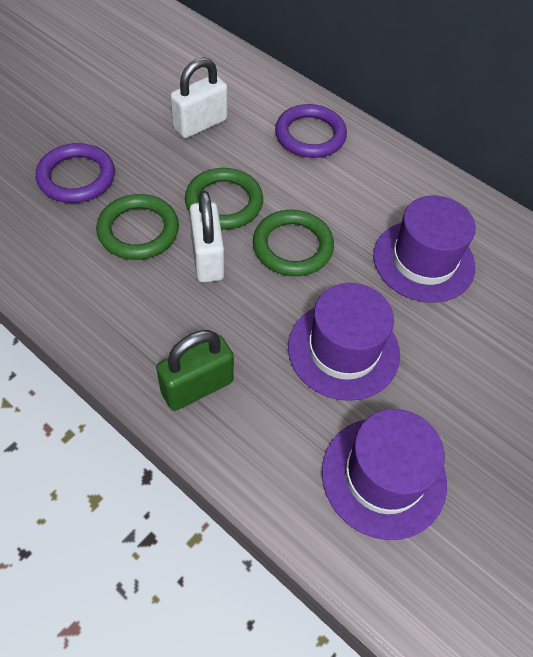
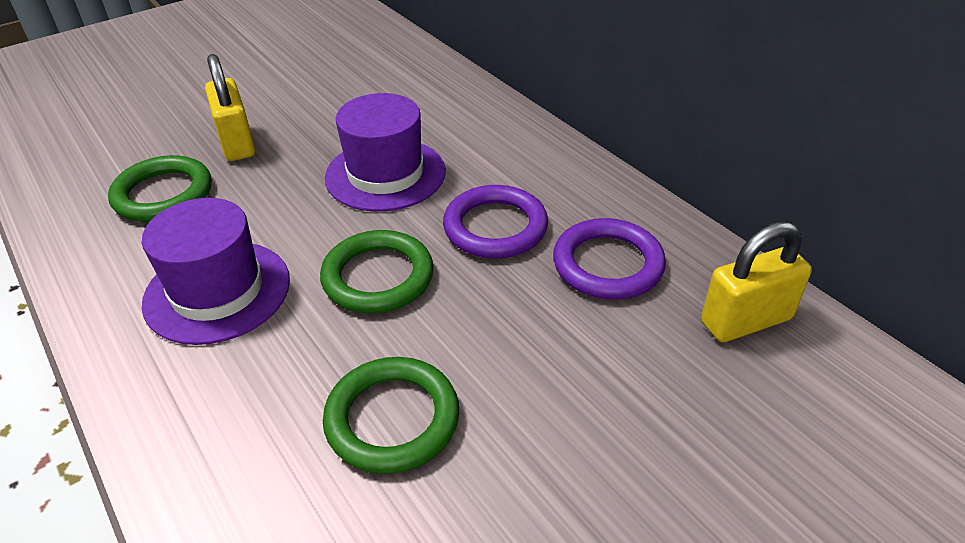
green padlock: 1 -> 0
purple hat: 3 -> 2
white padlock: 2 -> 0
yellow padlock: 0 -> 2

